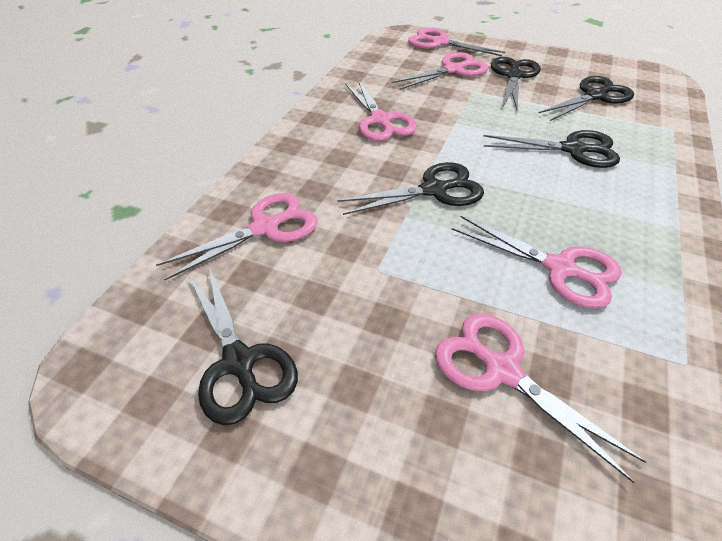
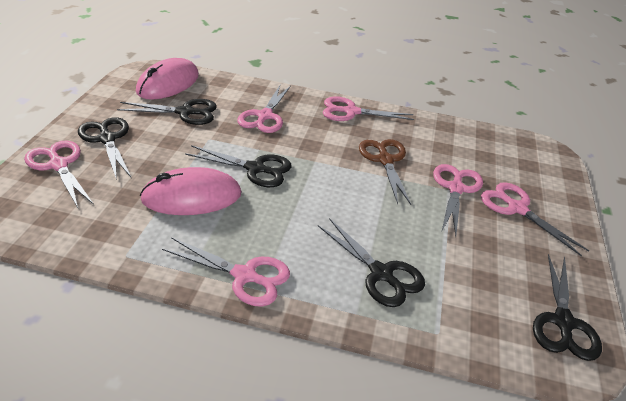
brown scissors: 0 -> 1
pink mouse: 0 -> 2

